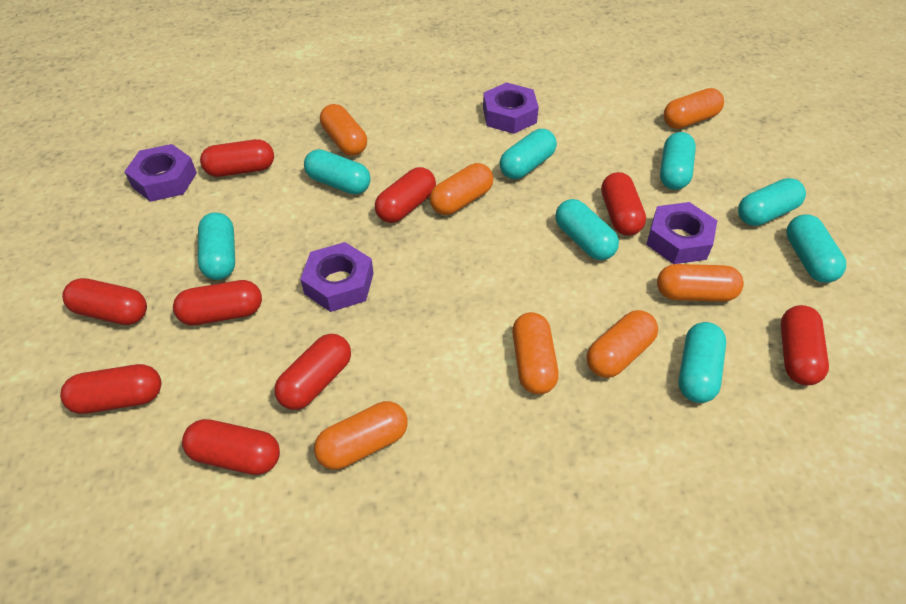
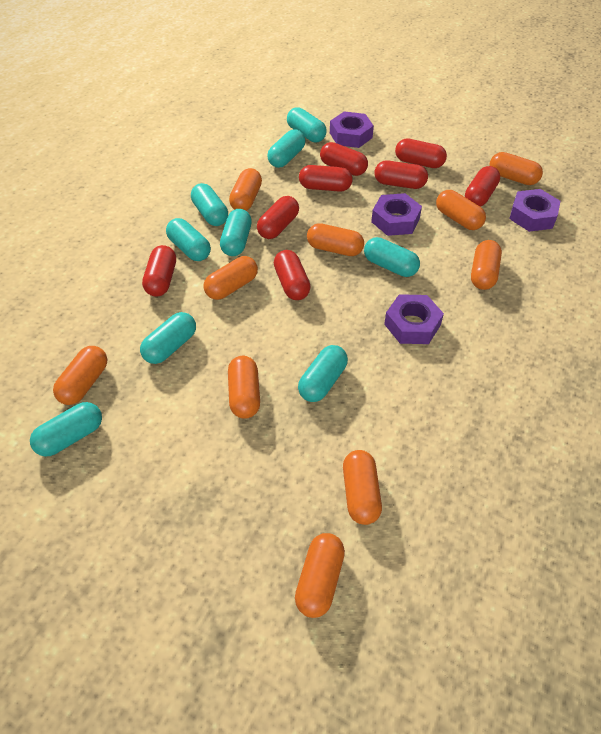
orange capsule: 7 -> 10
red capsule: 9 -> 8
turquoise capsule: 8 -> 9

